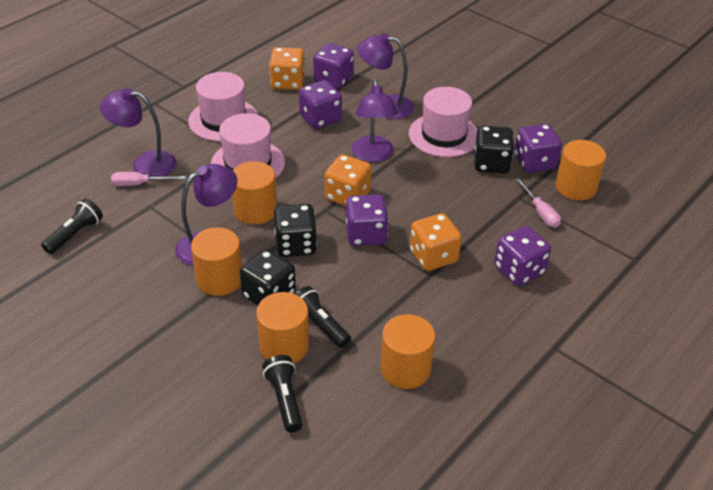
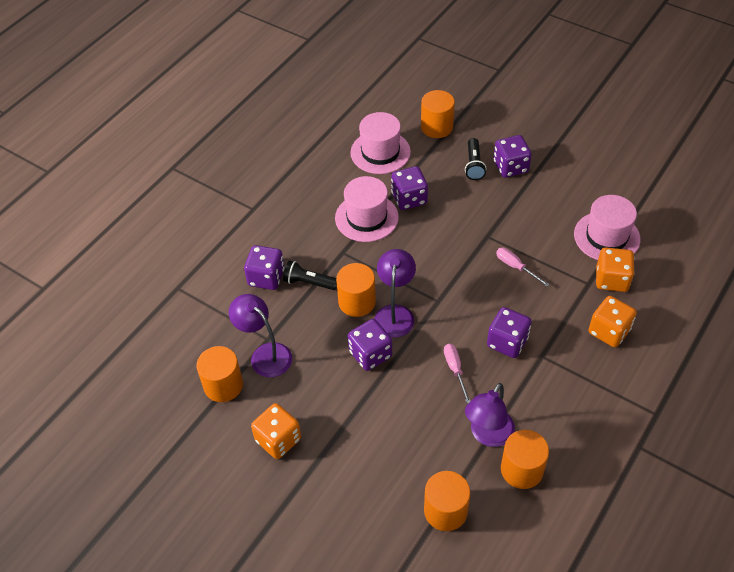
black dice: 3 -> 0
black flashlight: 3 -> 2
purple lamp: 4 -> 3

